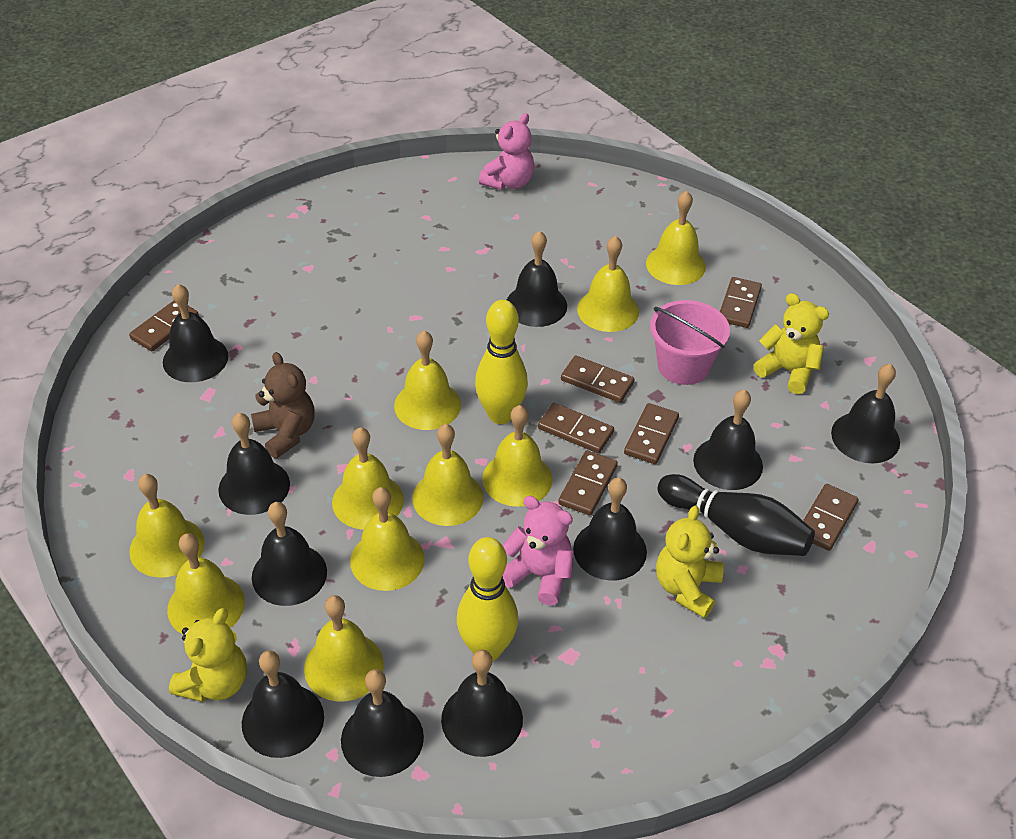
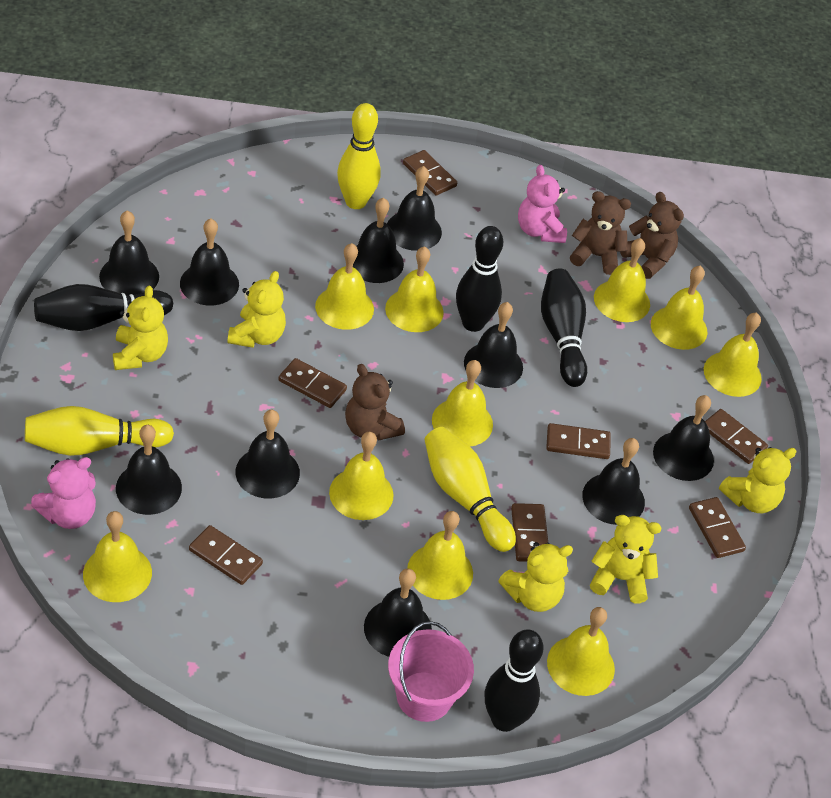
black bowling pin: 1 -> 4
brown teddy bear: 1 -> 3
yellow bowling pin: 2 -> 3
yellow teddy bear: 3 -> 5

